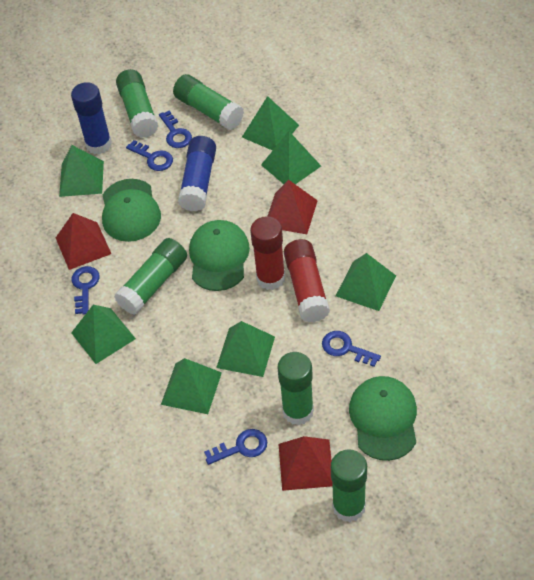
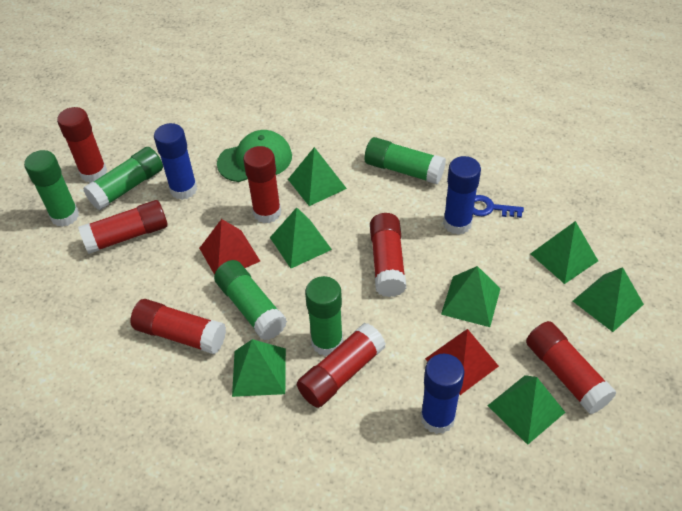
blue glue stick: 2 -> 3
blue key: 5 -> 1
green cap: 3 -> 1
red glue stick: 2 -> 7
red pyramid: 3 -> 2

